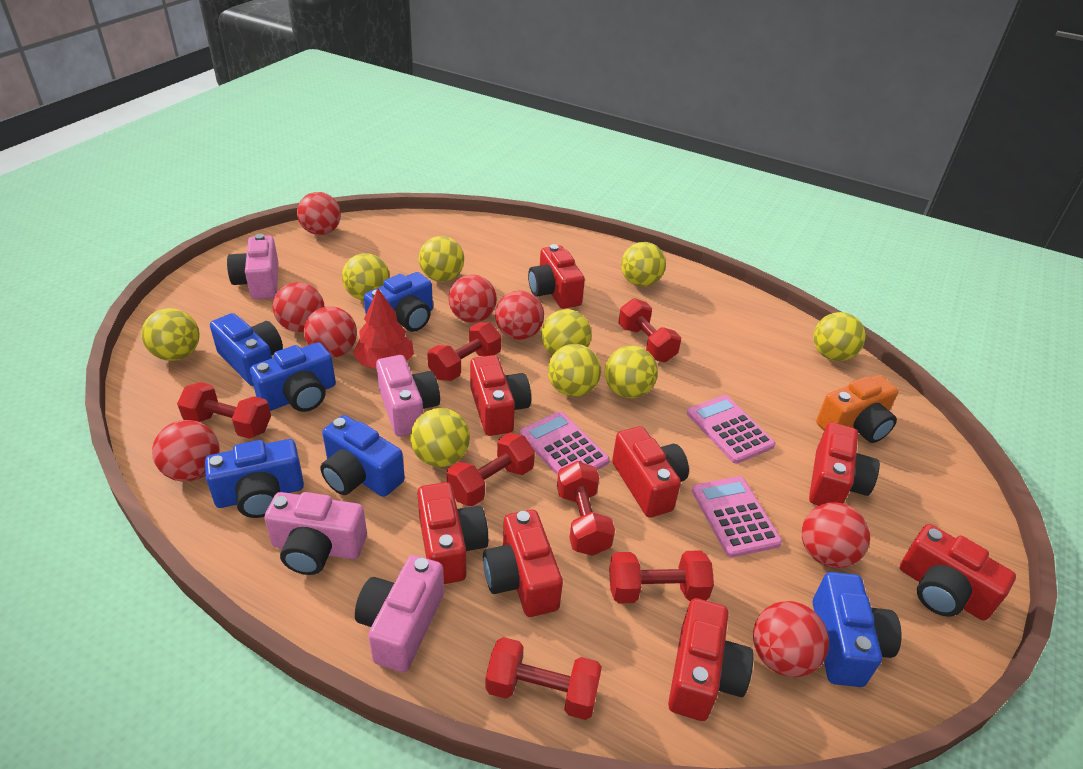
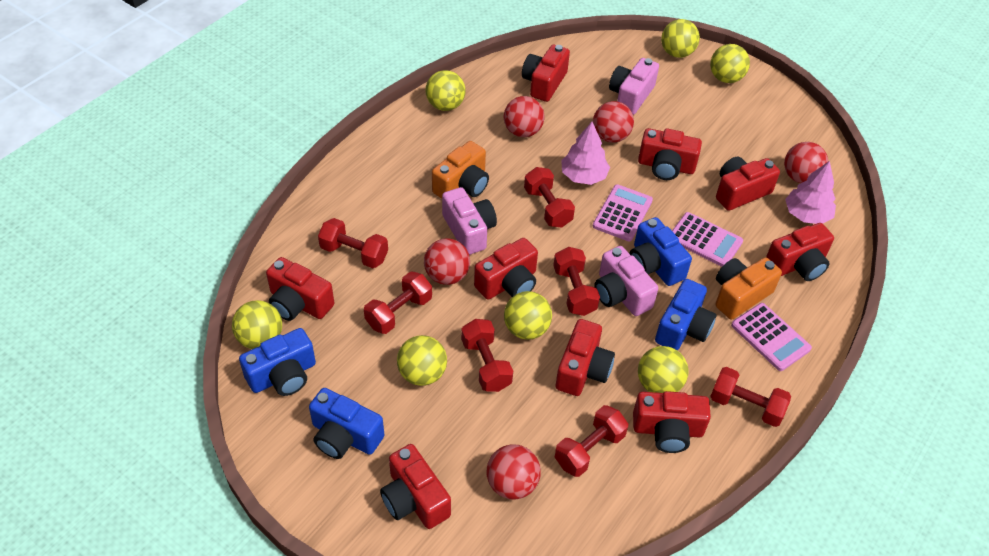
blue camera: 6 -> 4
orange camera: 1 -> 2
pink camera: 4 -> 3
pink tree: 0 -> 2
red ball: 8 -> 5
red camera: 8 -> 9
red tree: 1 -> 0
yellow ball: 9 -> 7

